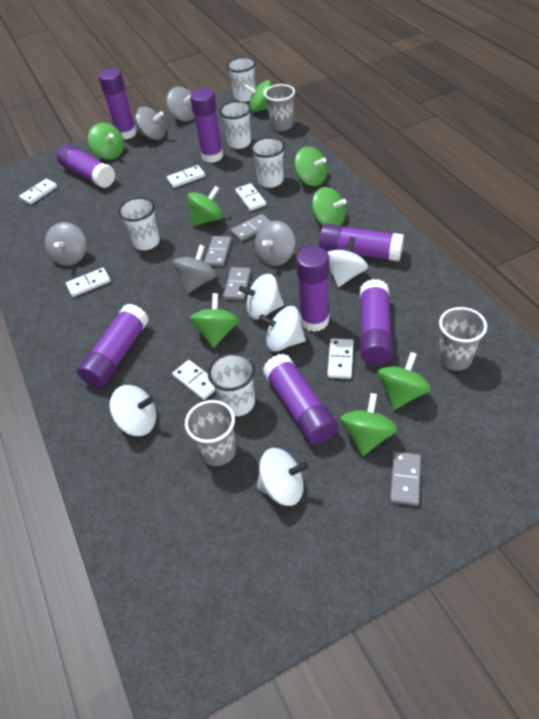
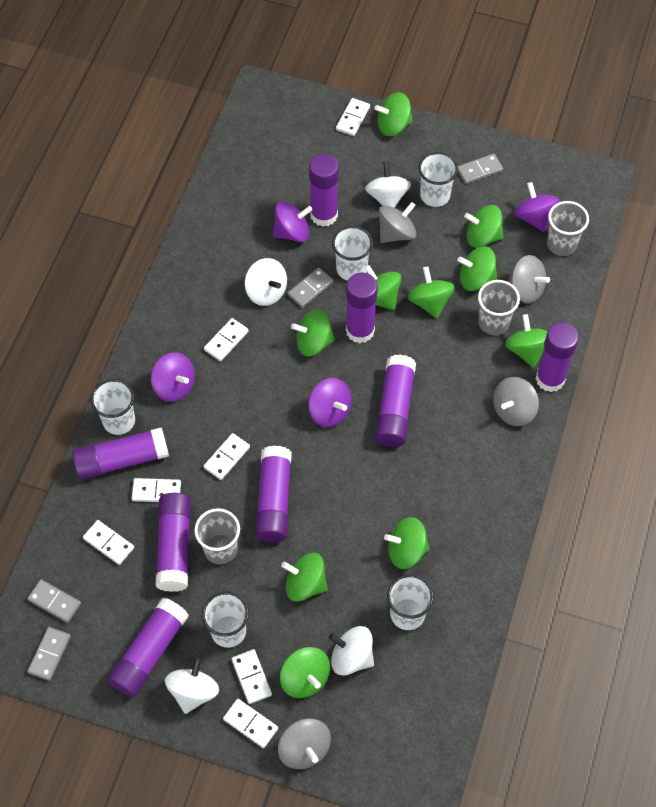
green spinning top: 8 -> 10
grey spinning top: 5 -> 4
purple spinning top: 0 -> 4
white domino: 6 -> 7
white spinning top: 5 -> 4

